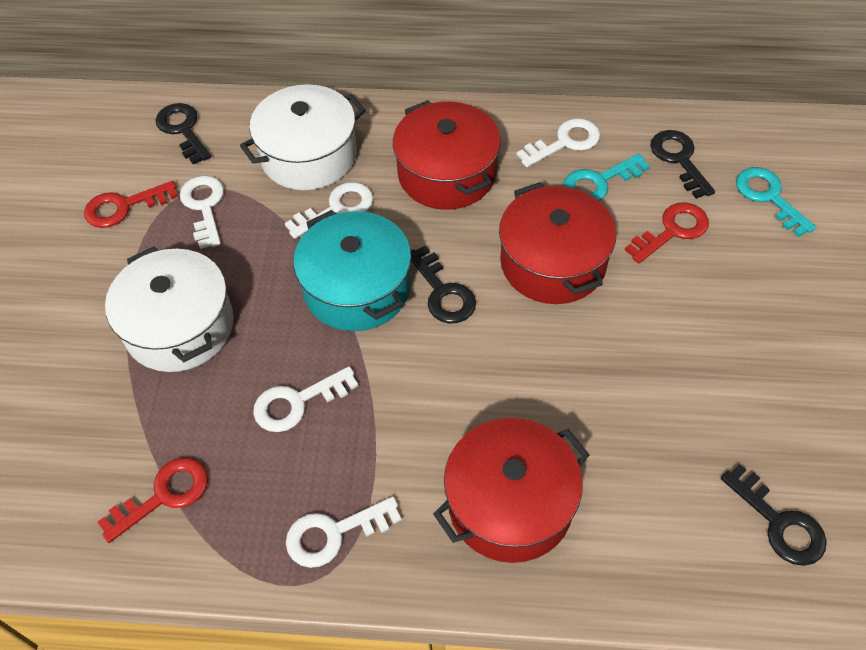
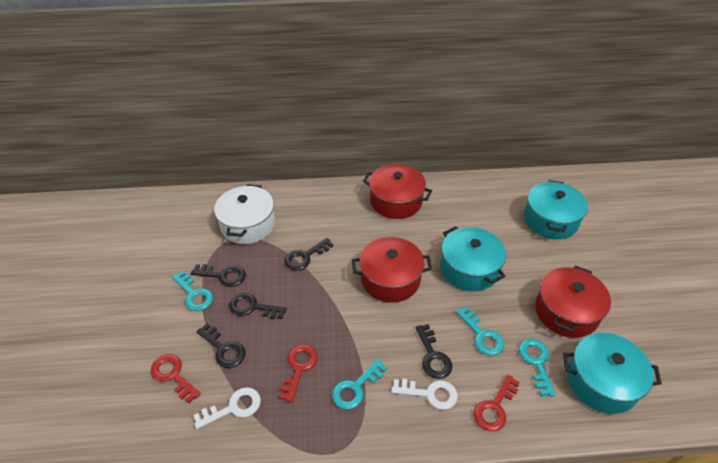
black key: 4 -> 5
turquoise key: 2 -> 4
turquoise pot: 1 -> 3
white key: 5 -> 2
white pot: 2 -> 1

